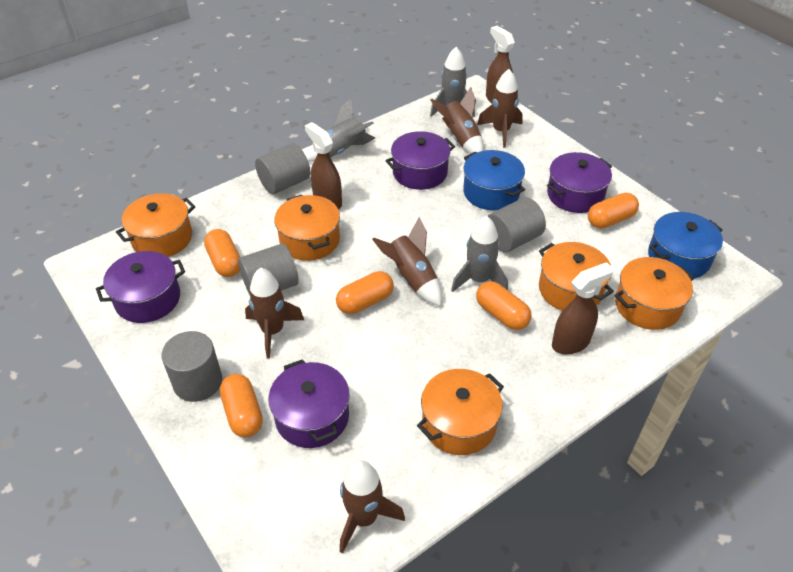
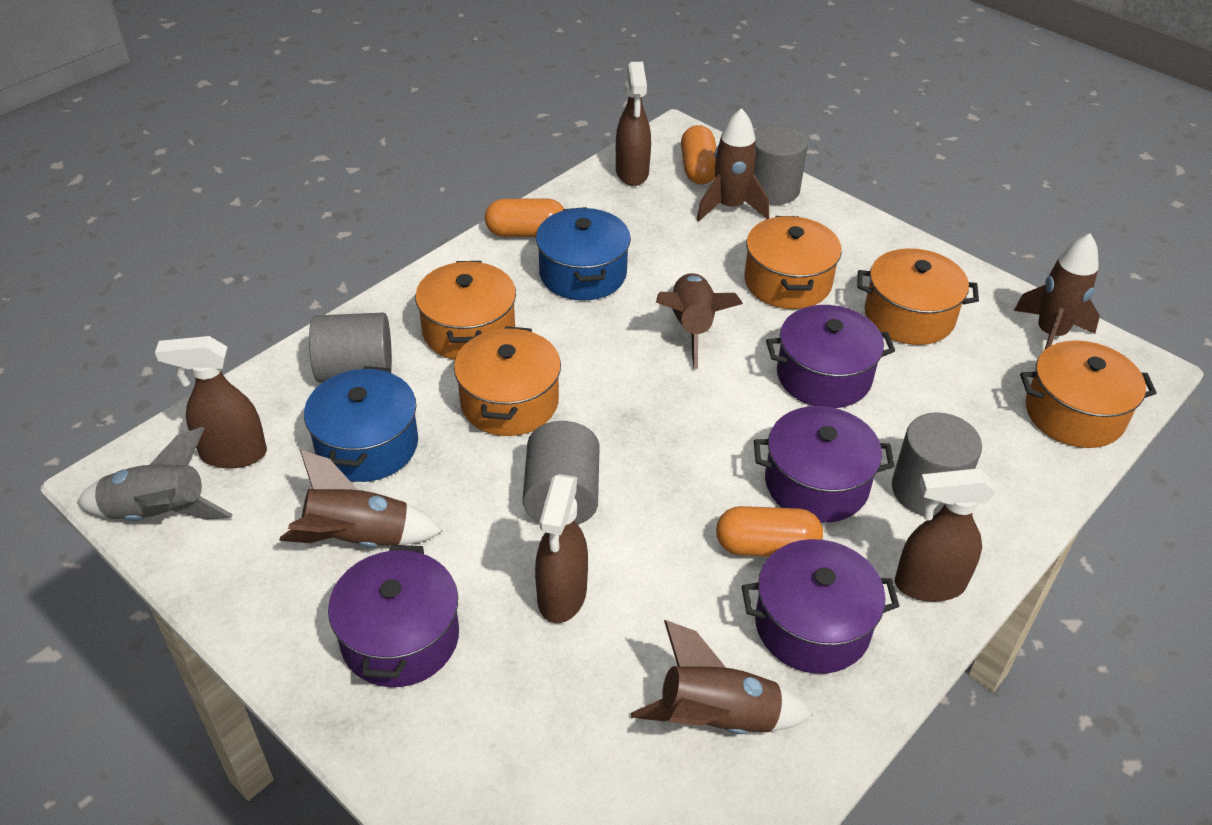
brown spray bottle: 3 -> 4
grey rocket: 3 -> 1
orange capsule: 5 -> 3

